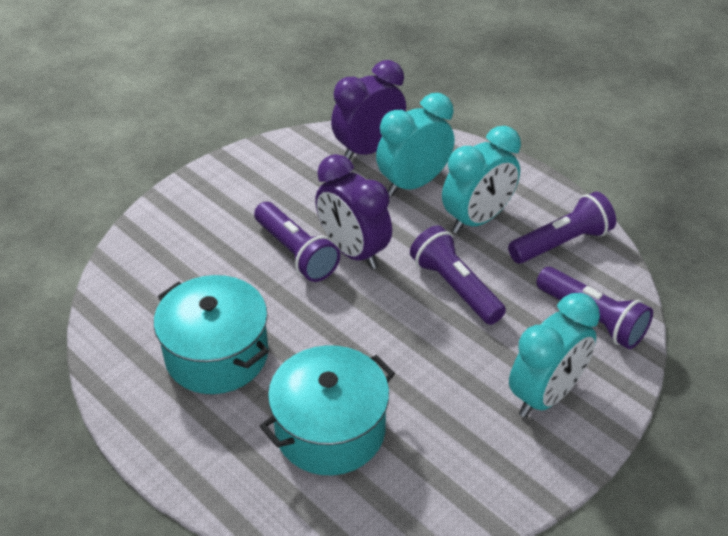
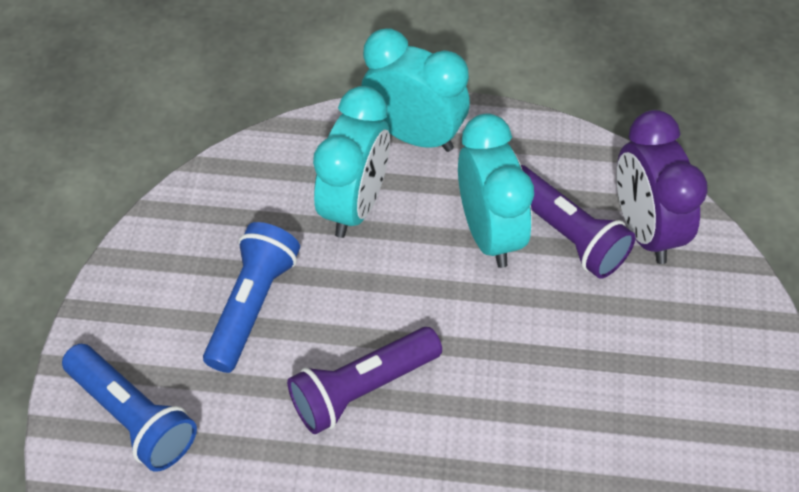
blue flashlight: 0 -> 2
purple clock: 2 -> 1
purple flashlight: 4 -> 2
turquoise pot: 2 -> 0

